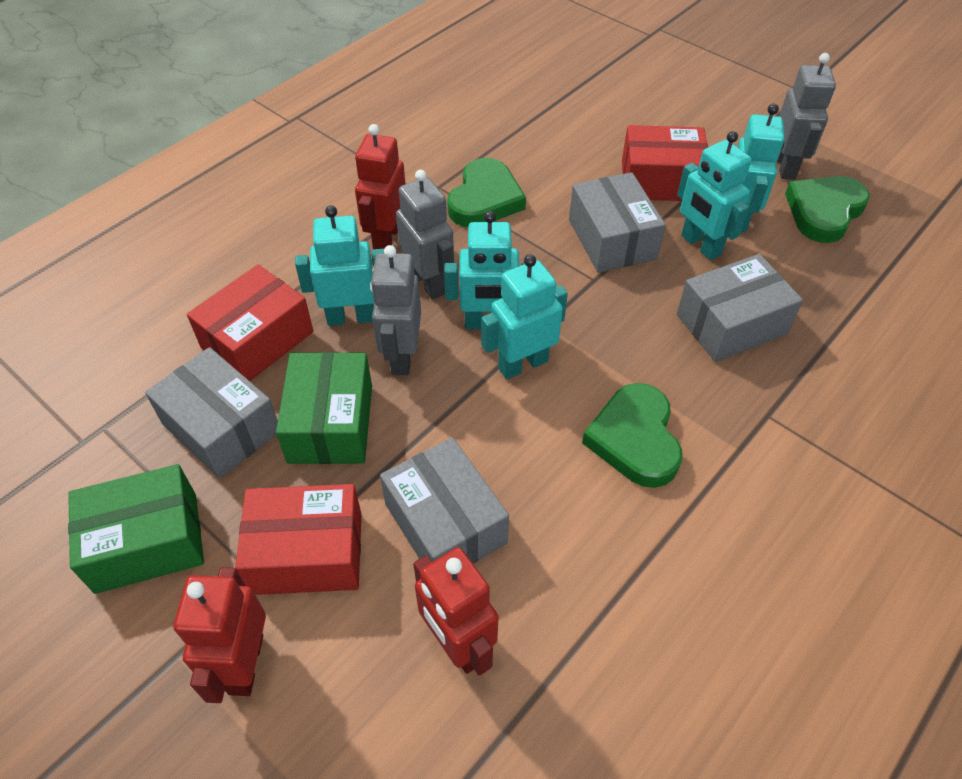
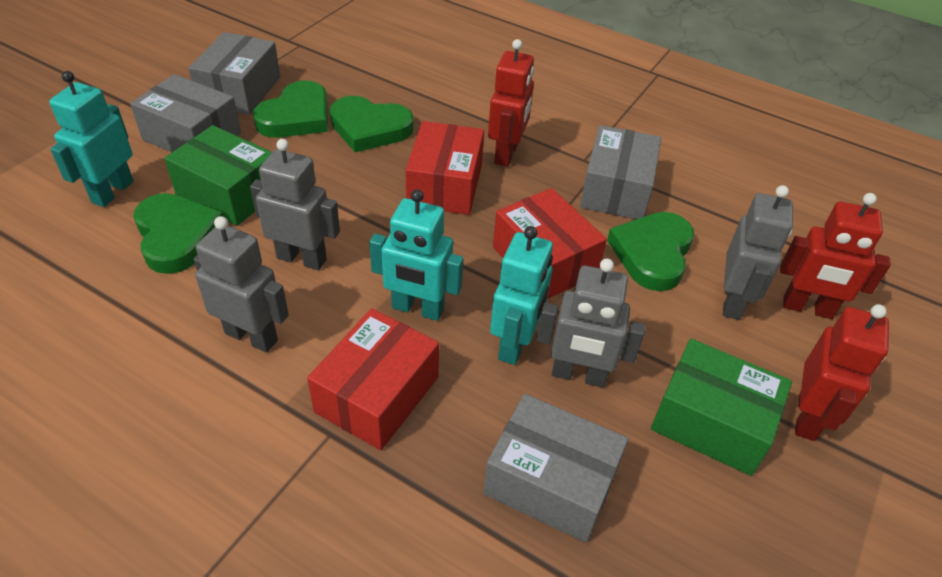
green heart: 3 -> 4
grey robot: 3 -> 4
turquoise robot: 5 -> 3

